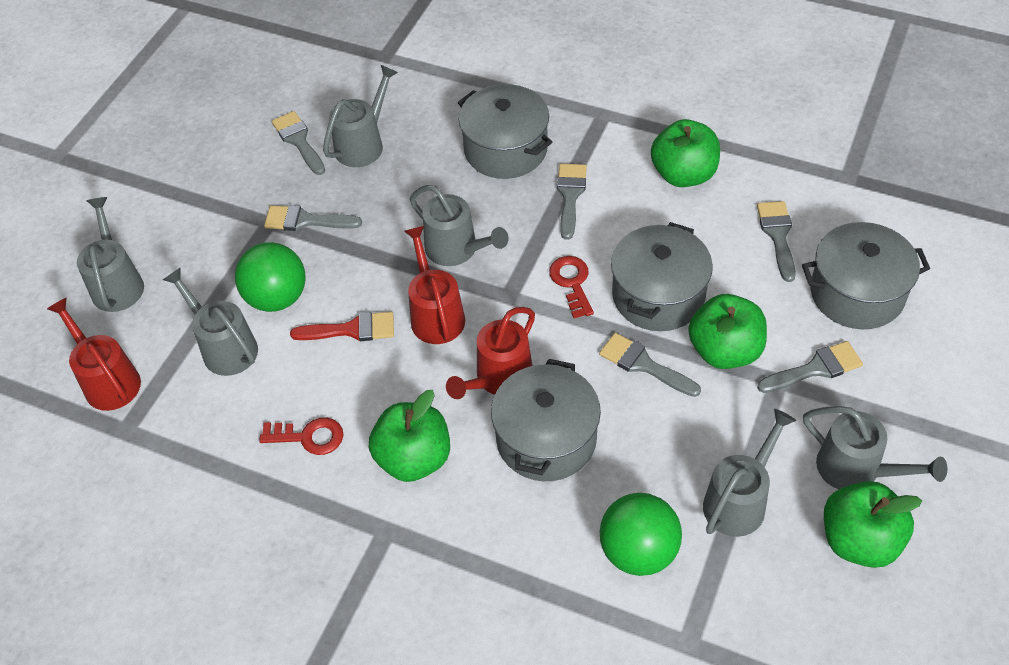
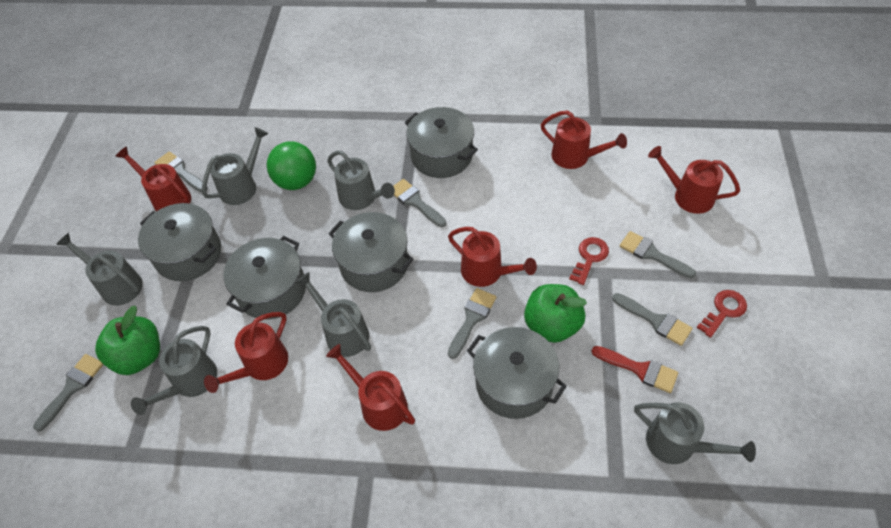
green apple: 4 -> 2
green ball: 2 -> 1
grey pot: 4 -> 5
red watering can: 3 -> 6

